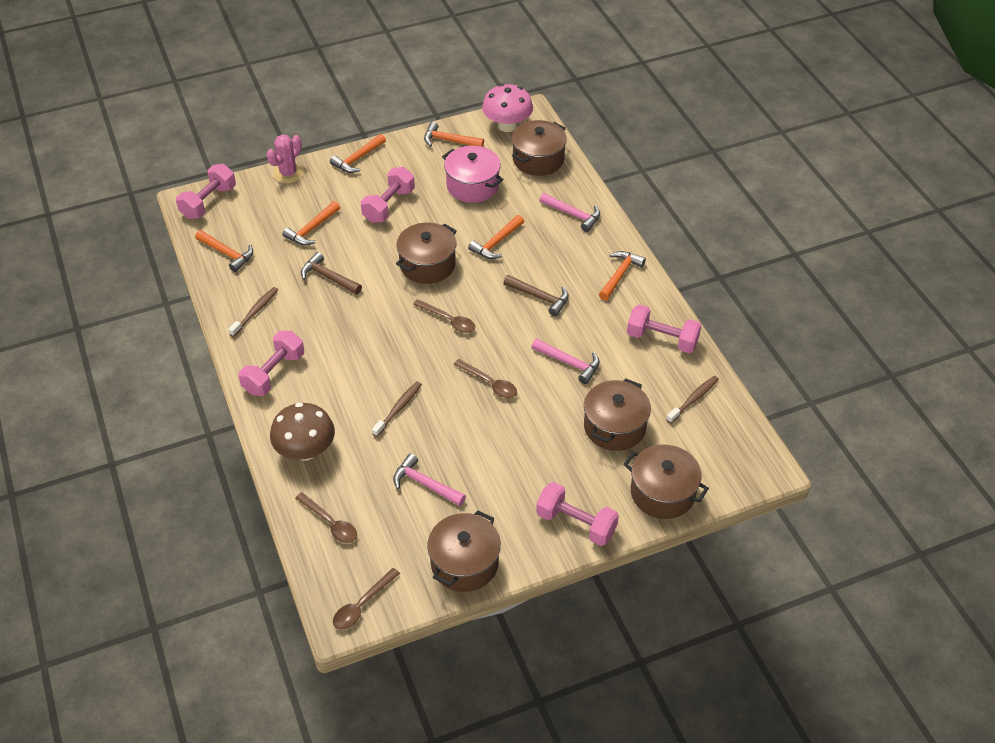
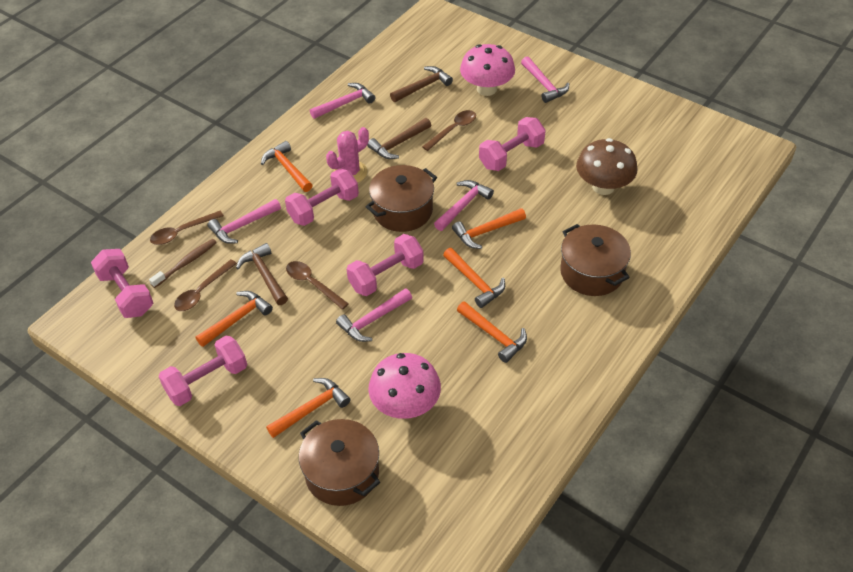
brown hammer: 2 -> 3
brown pot: 5 -> 3
brown toothbrush: 3 -> 1
pink hammer: 3 -> 5
pink mushroom: 1 -> 2
pink pot: 1 -> 0

